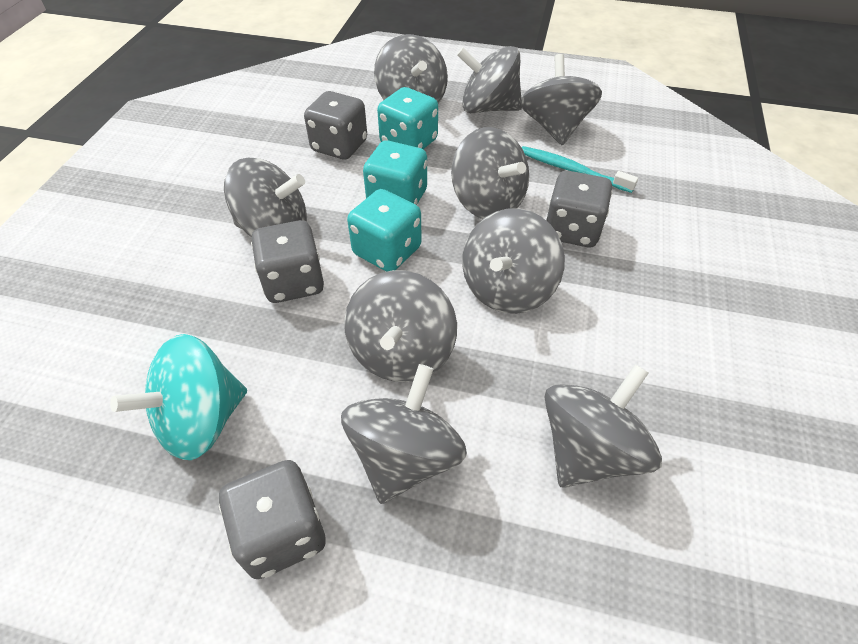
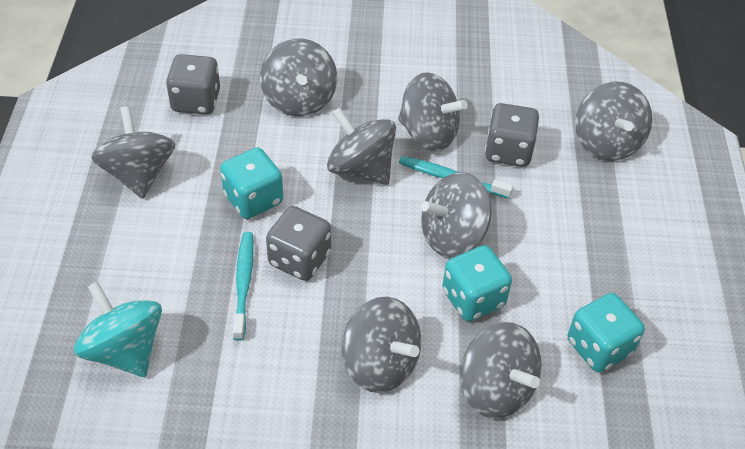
grey dice: 4 -> 3
grey spinning top: 9 -> 8
turquoise toothbrush: 1 -> 2

